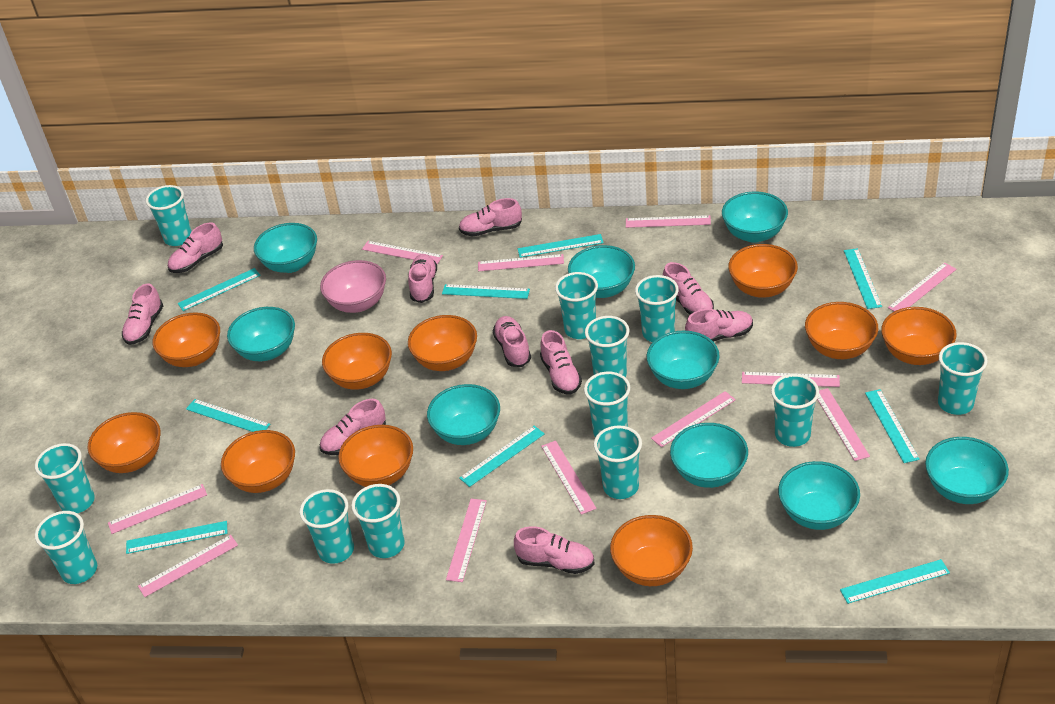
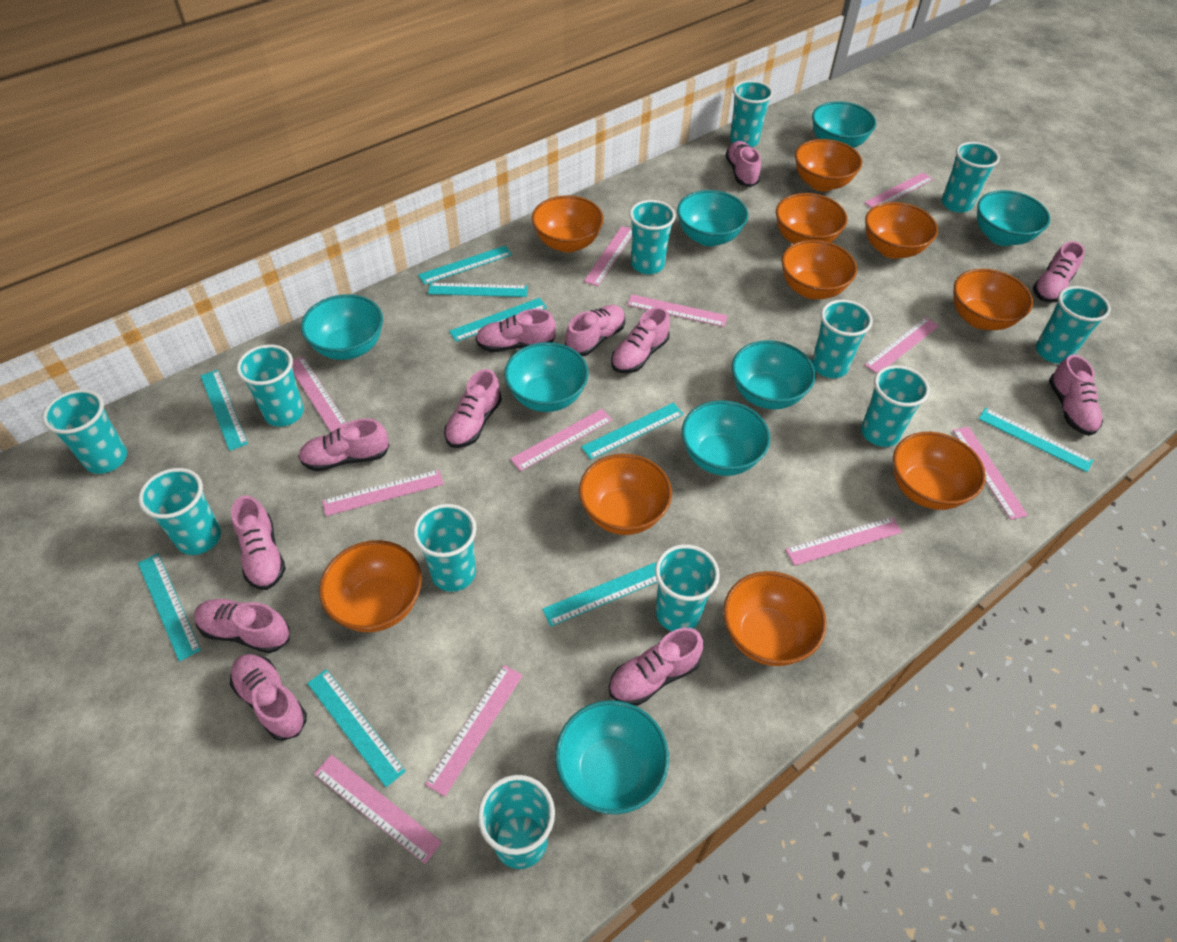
pink bowl: 1 -> 0
pink shoe: 10 -> 12
turquoise bowl: 9 -> 8

